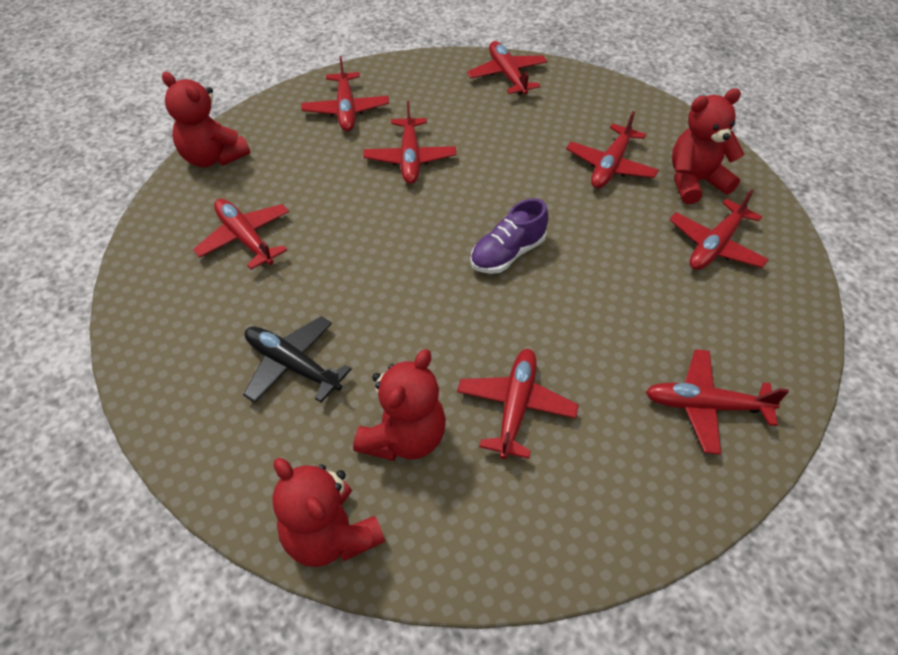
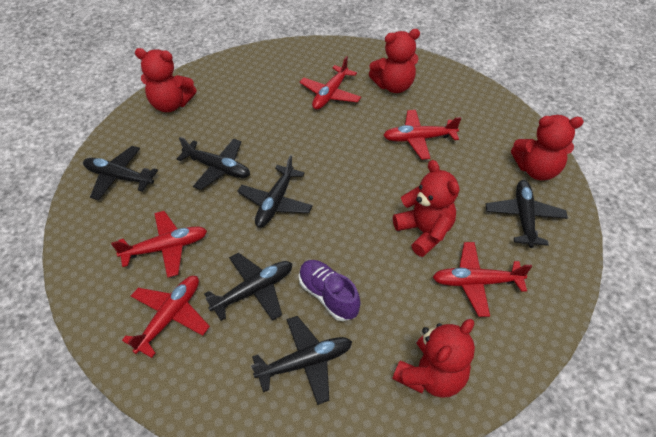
black plane: 1 -> 6
red plane: 8 -> 5
red teddy bear: 4 -> 5

